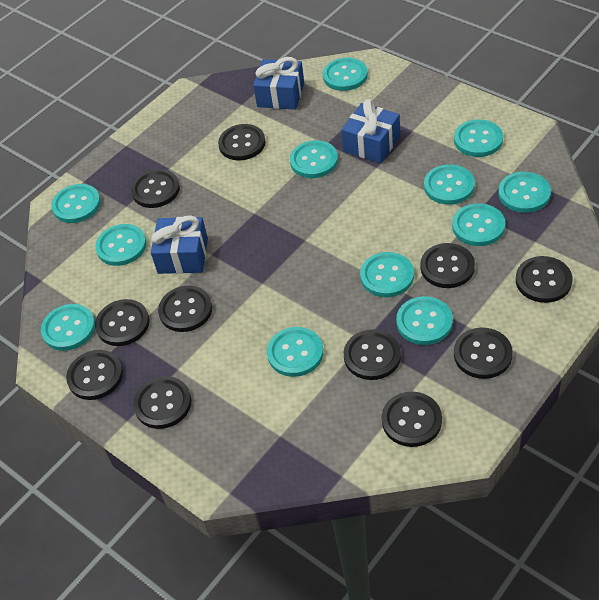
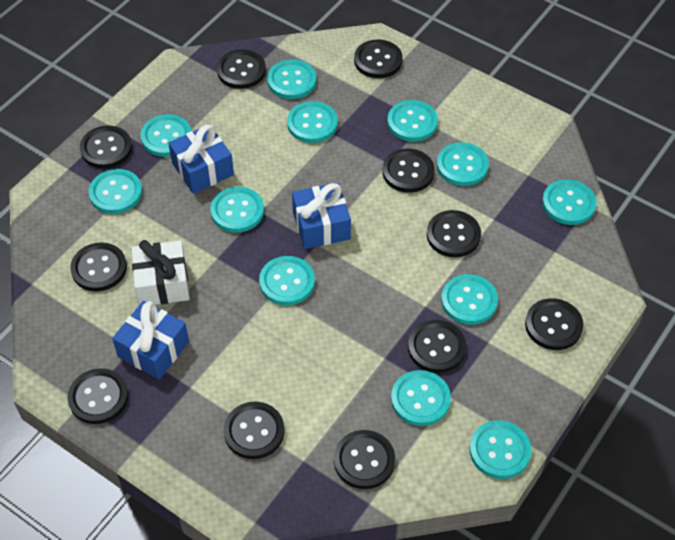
white gift: 0 -> 1

